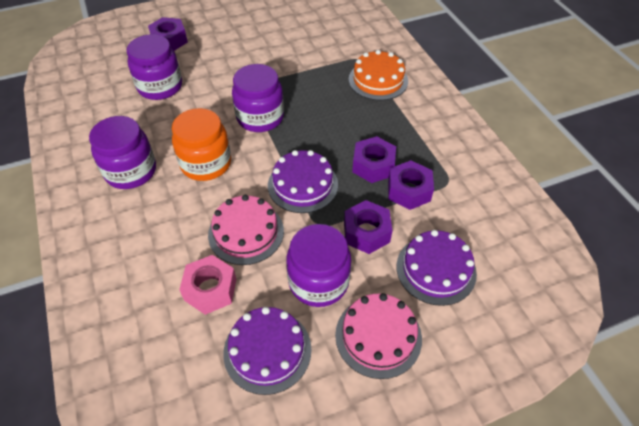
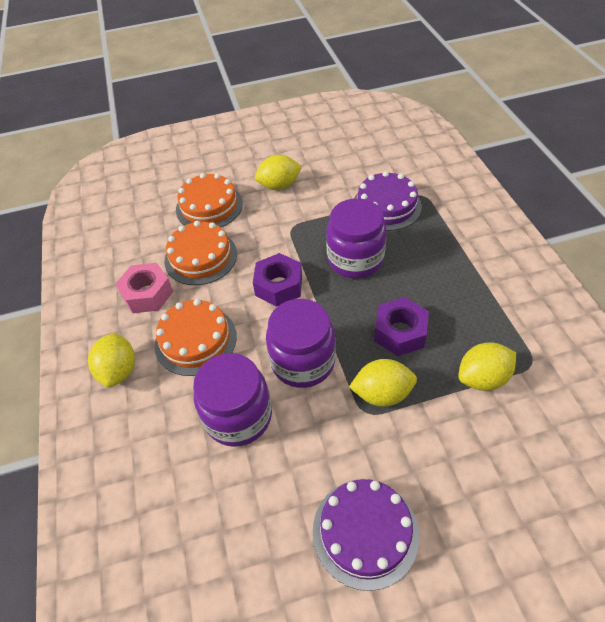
orange cake: 1 -> 3
orange jar: 1 -> 0
pink cake: 2 -> 0
purple cake: 3 -> 2
purple jar: 4 -> 3
purple nut: 4 -> 2
yellow lemon: 0 -> 4

